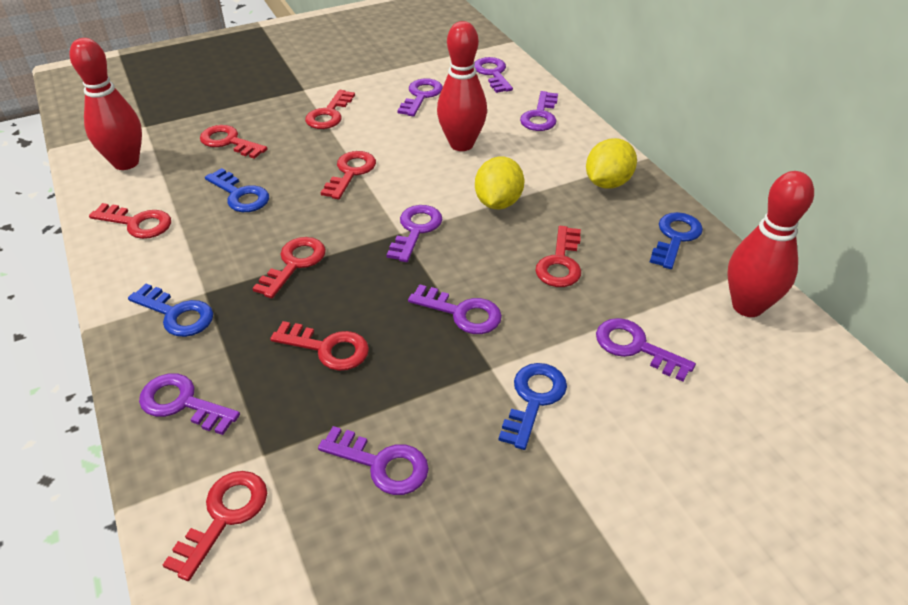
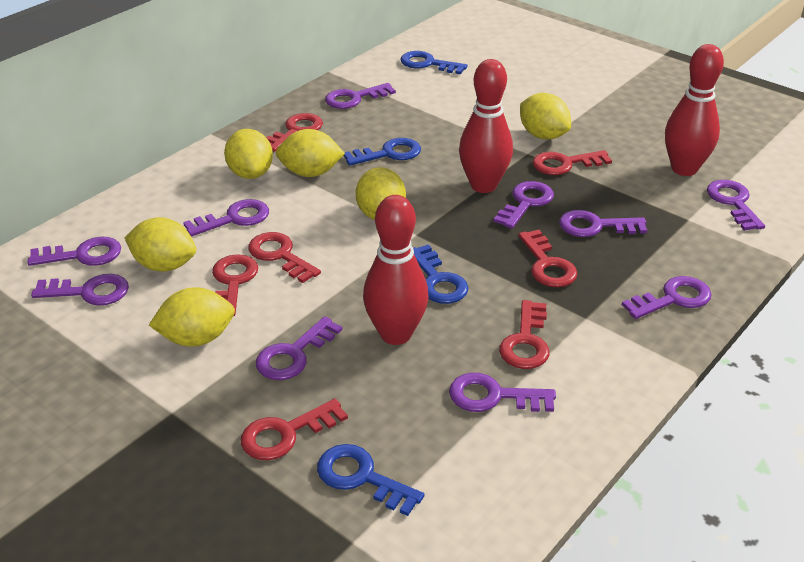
purple key: 8 -> 10
red key: 8 -> 7
yellow lemon: 2 -> 6

